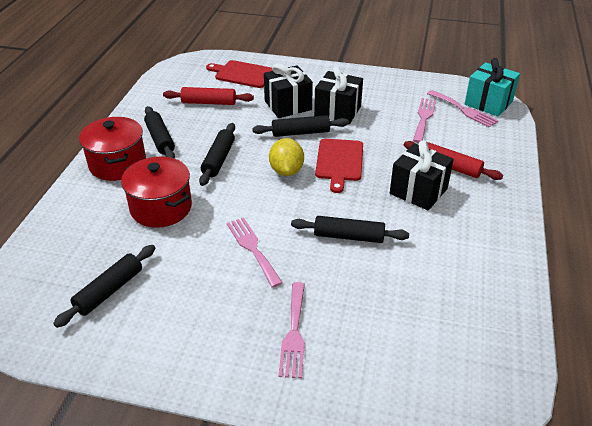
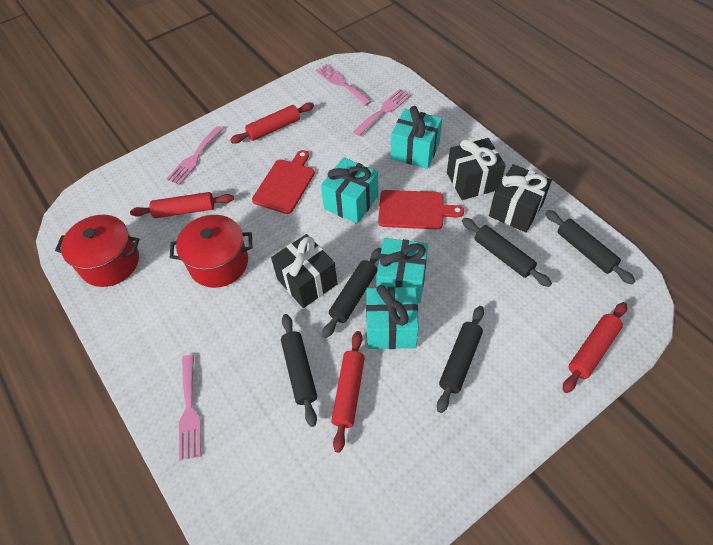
red rolling pin: 2 -> 4
turquoise gift: 1 -> 4
yellow lemon: 1 -> 0

